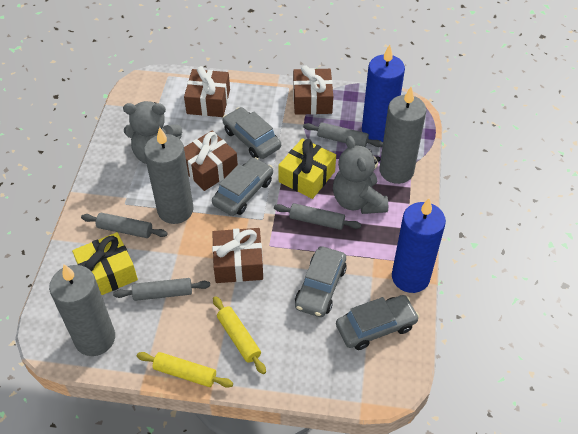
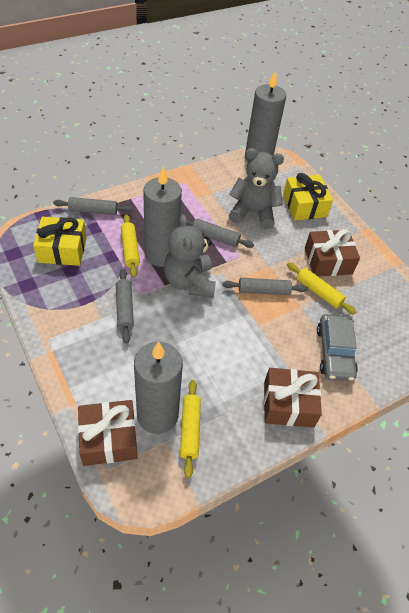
blue candle: 2 -> 0
brown gift: 4 -> 3
grey car: 4 -> 1
yellow rolling pin: 2 -> 3

